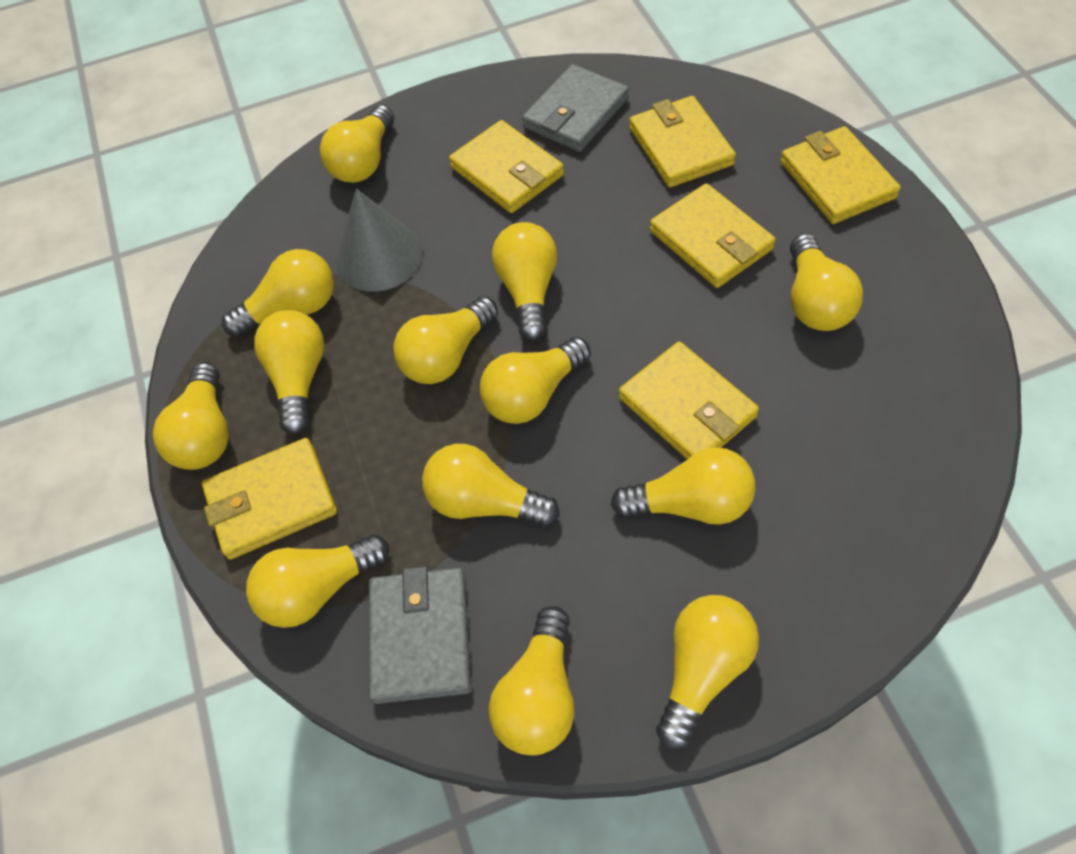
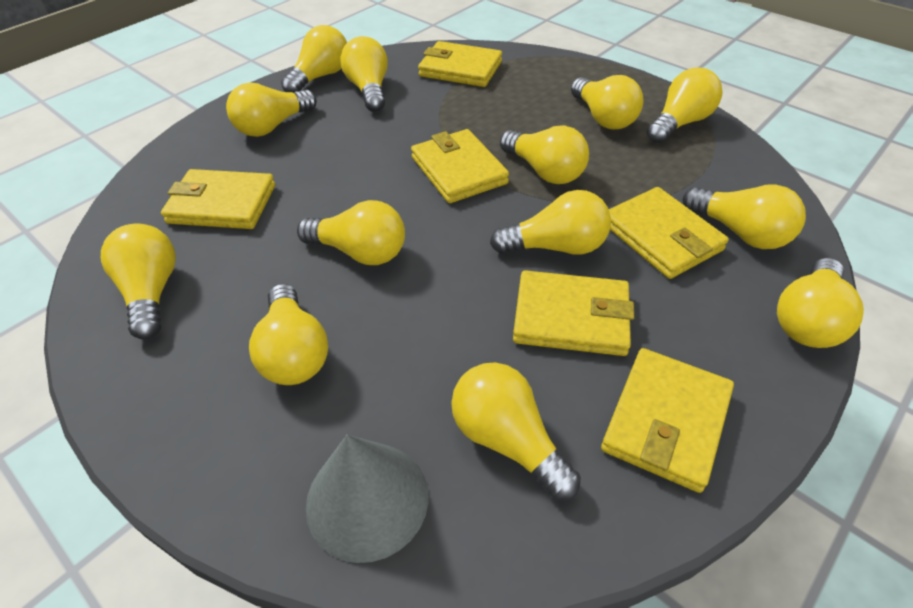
grey wallet: 2 -> 0

